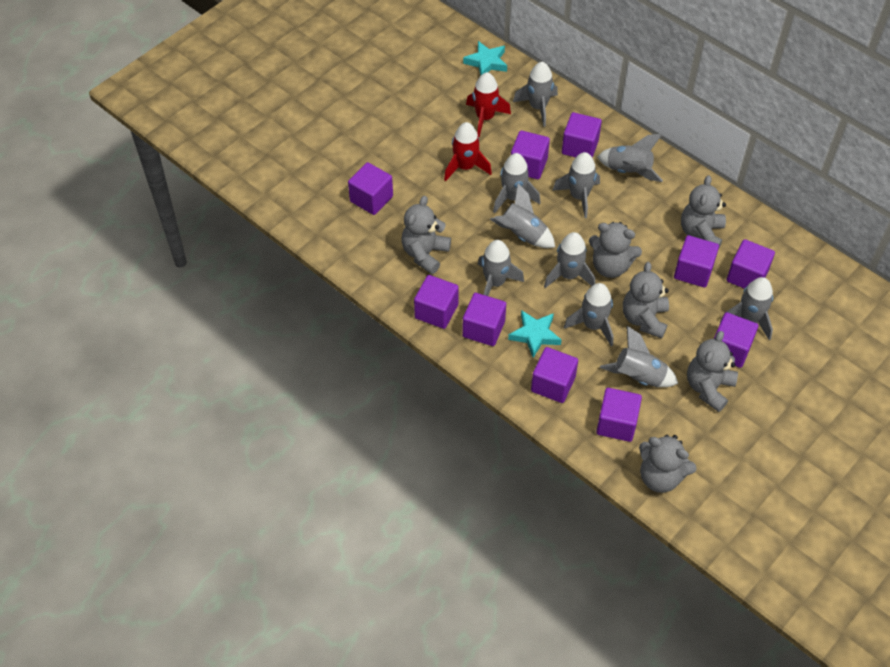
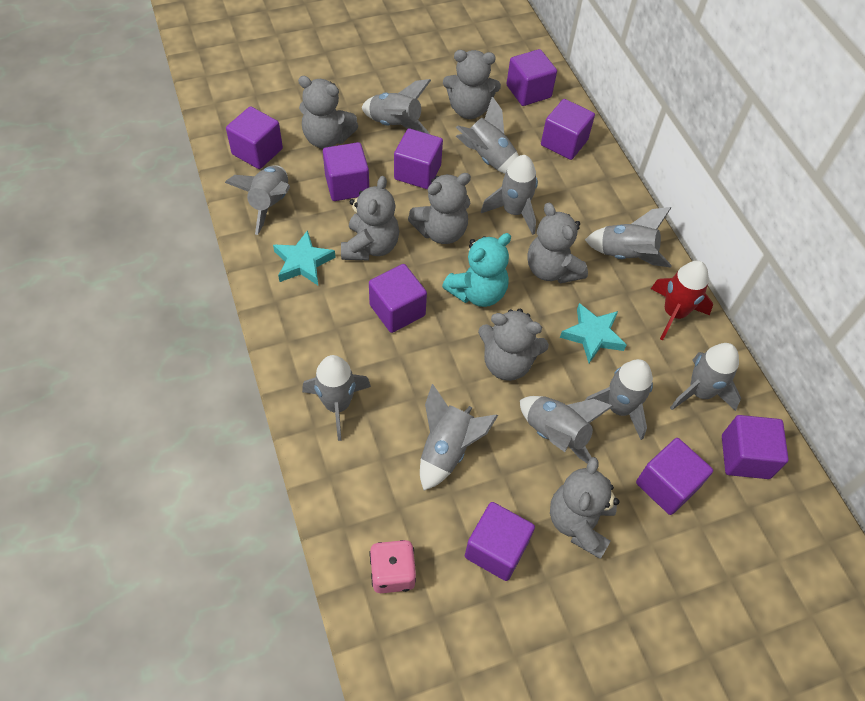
grey teddy bear: 6 -> 7
pink dice: 0 -> 1
purple cube: 10 -> 9
red rocket: 2 -> 1
turquoise teddy bear: 0 -> 1

